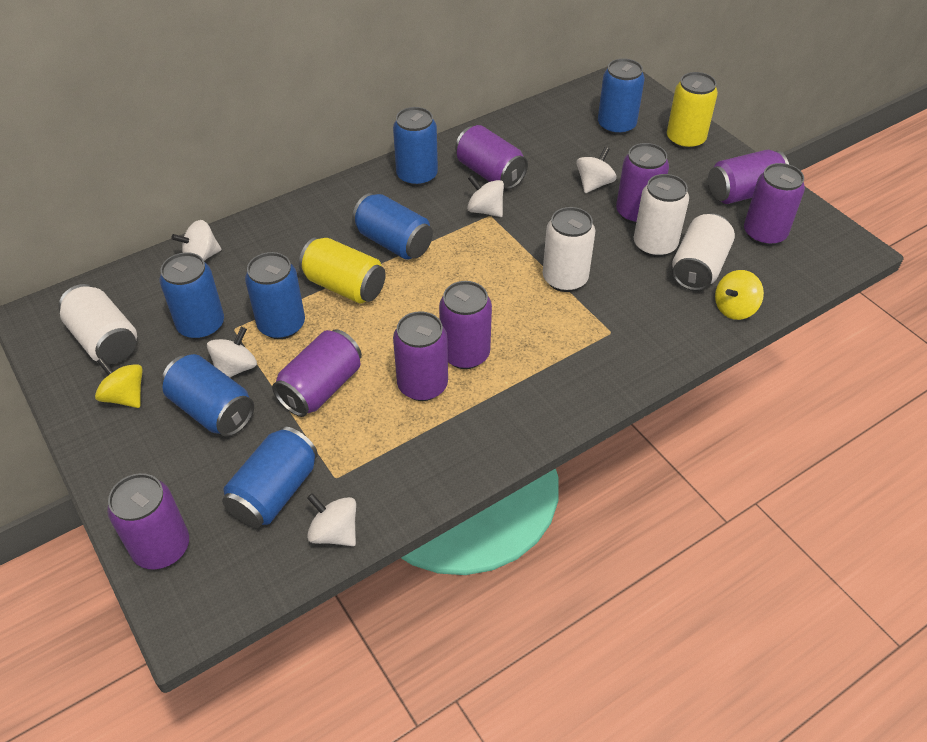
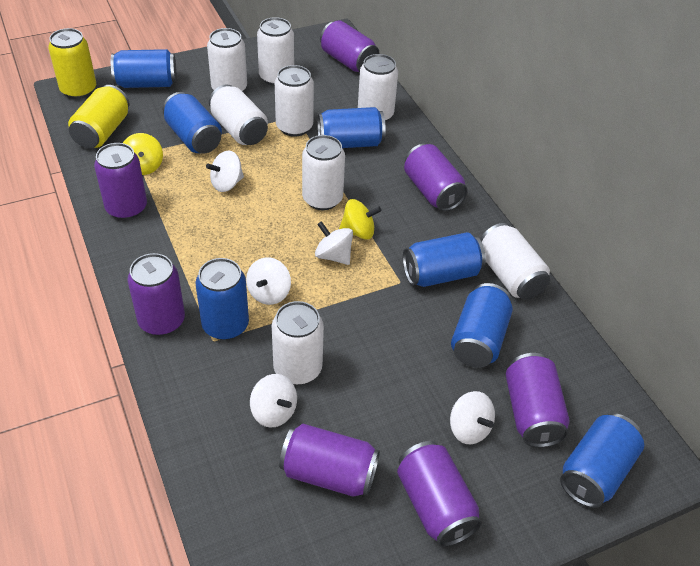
purple can: 8 -> 7
white can: 4 -> 8

